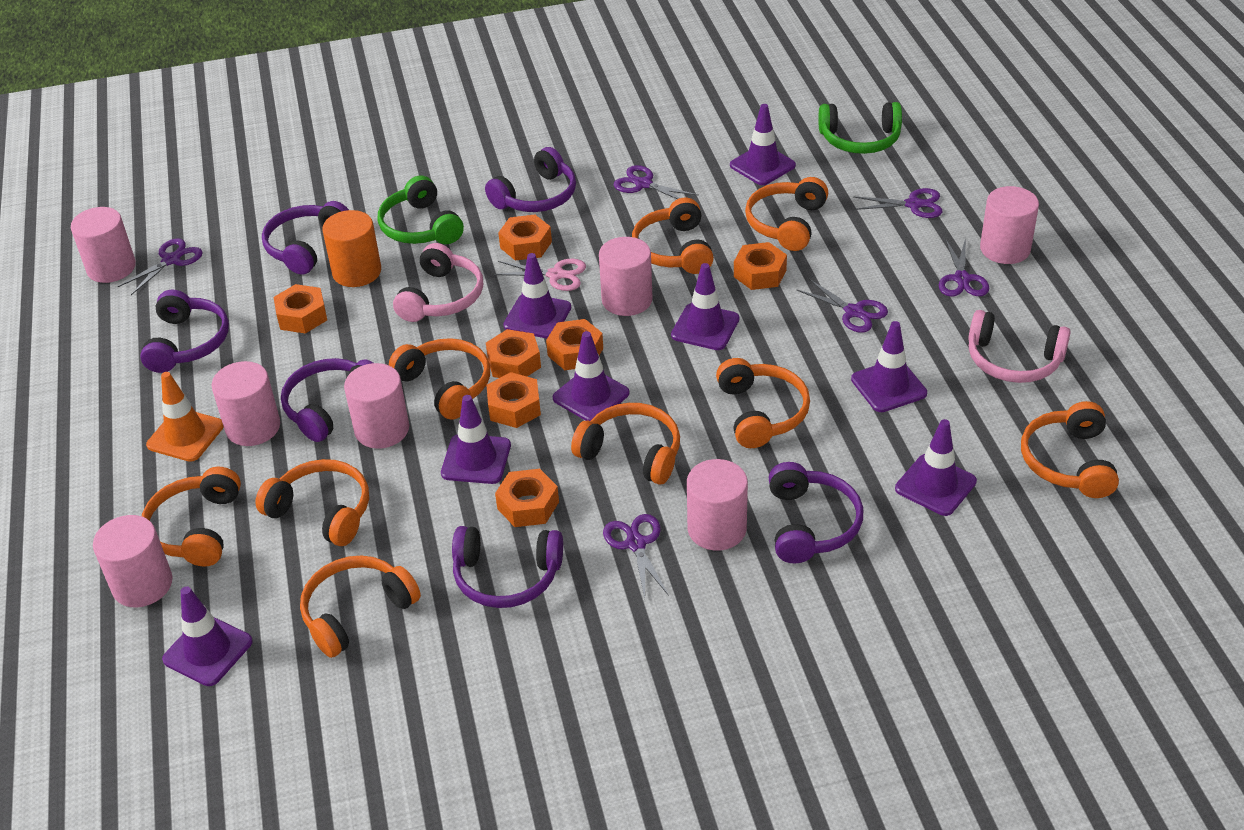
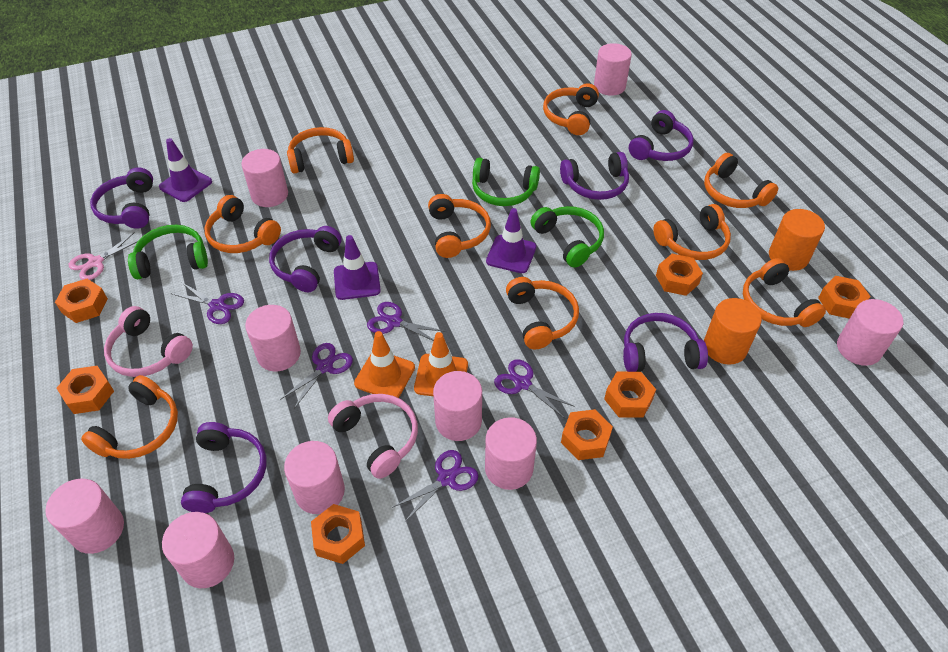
green headphones: 2 -> 3
orange cylinder: 1 -> 2
orange traffic cone: 1 -> 2
pink cylinder: 7 -> 9
purple scissors: 6 -> 5
purple traffic cone: 8 -> 3

